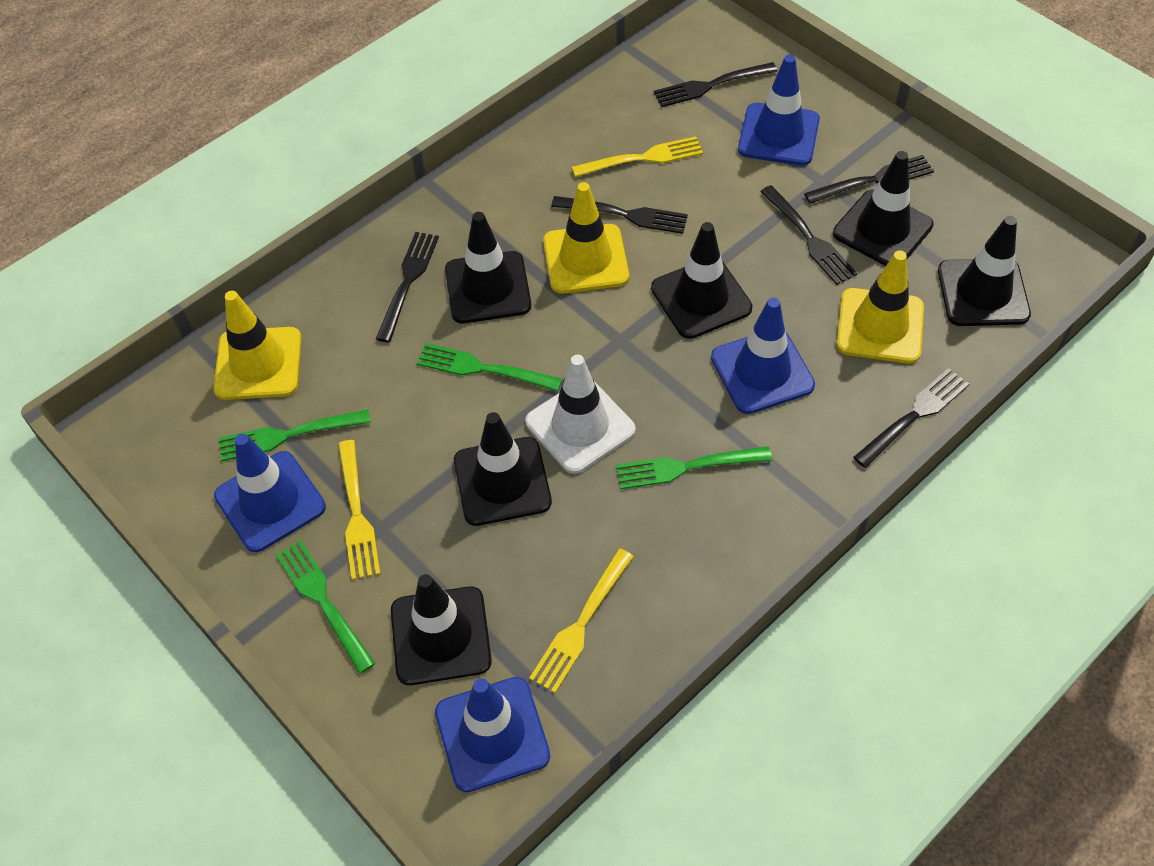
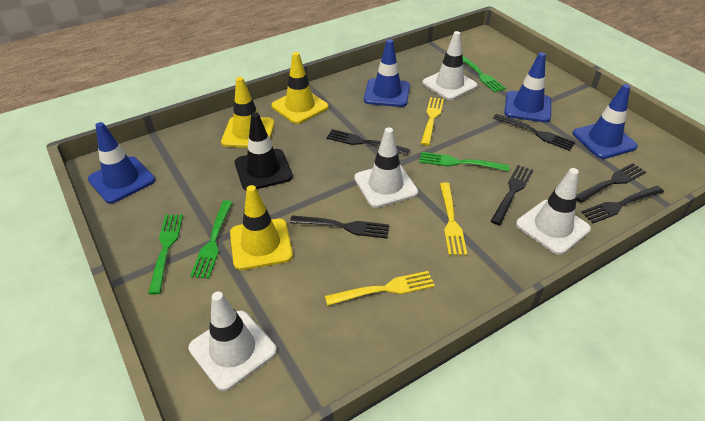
black traffic cone: 6 -> 1
white traffic cone: 1 -> 4

